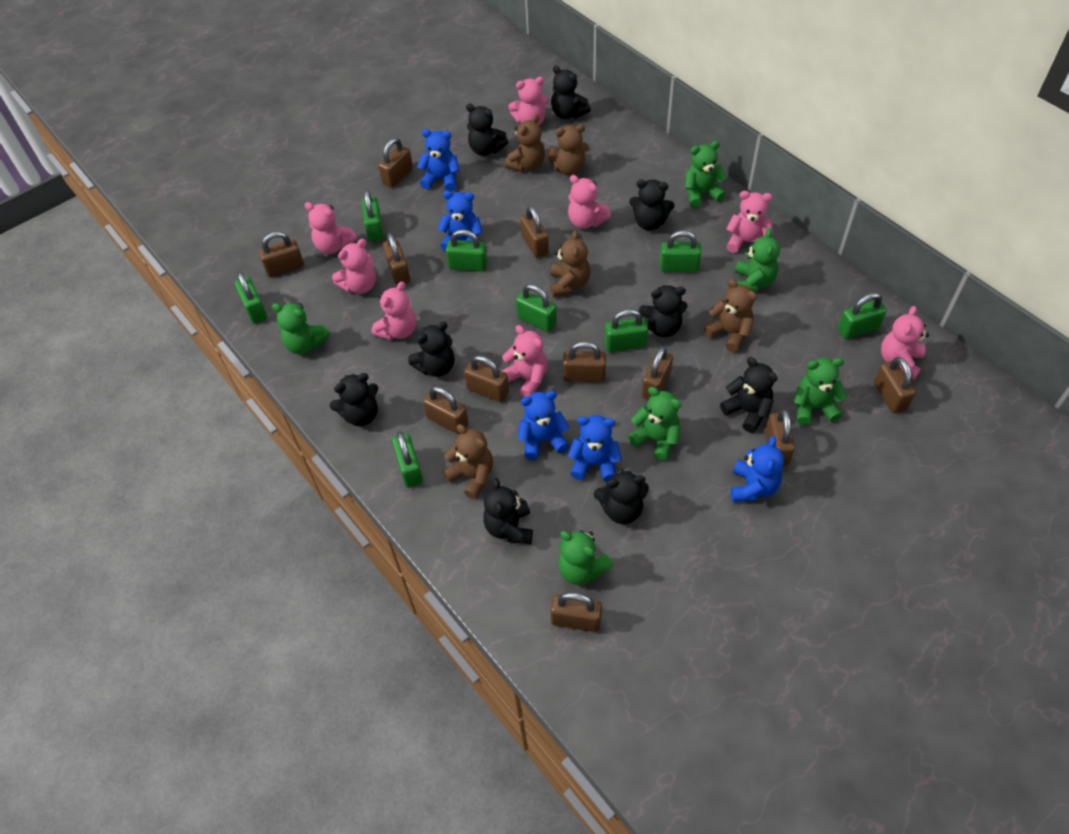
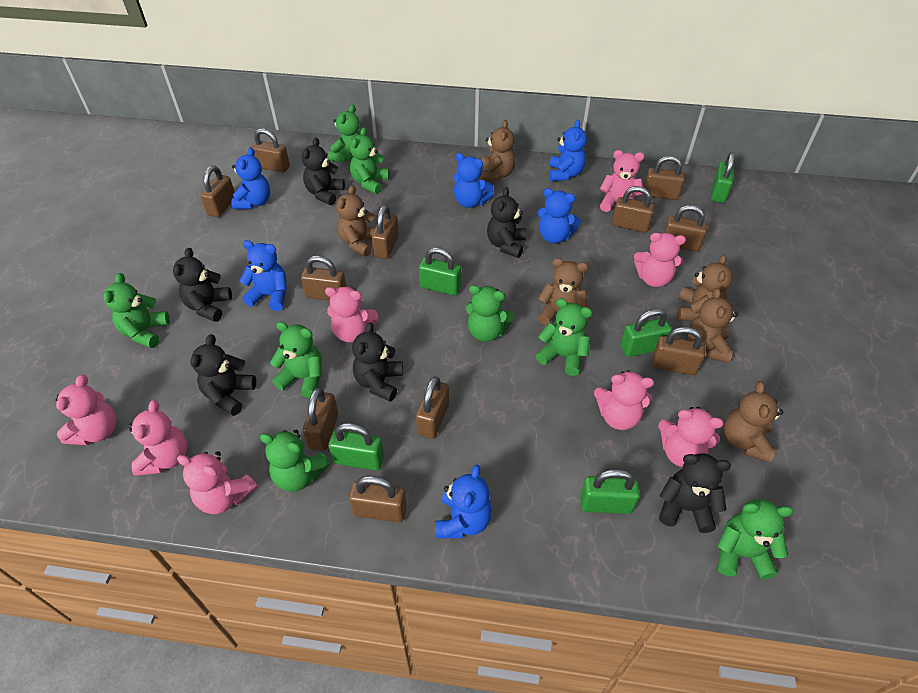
black teddy bear: 9 -> 6
blue teddy bear: 5 -> 6
brown teddy bear: 5 -> 6
green padlock: 8 -> 5
green teddy bear: 6 -> 8

